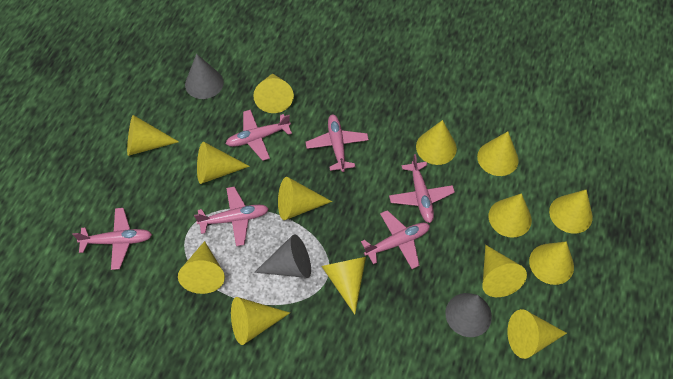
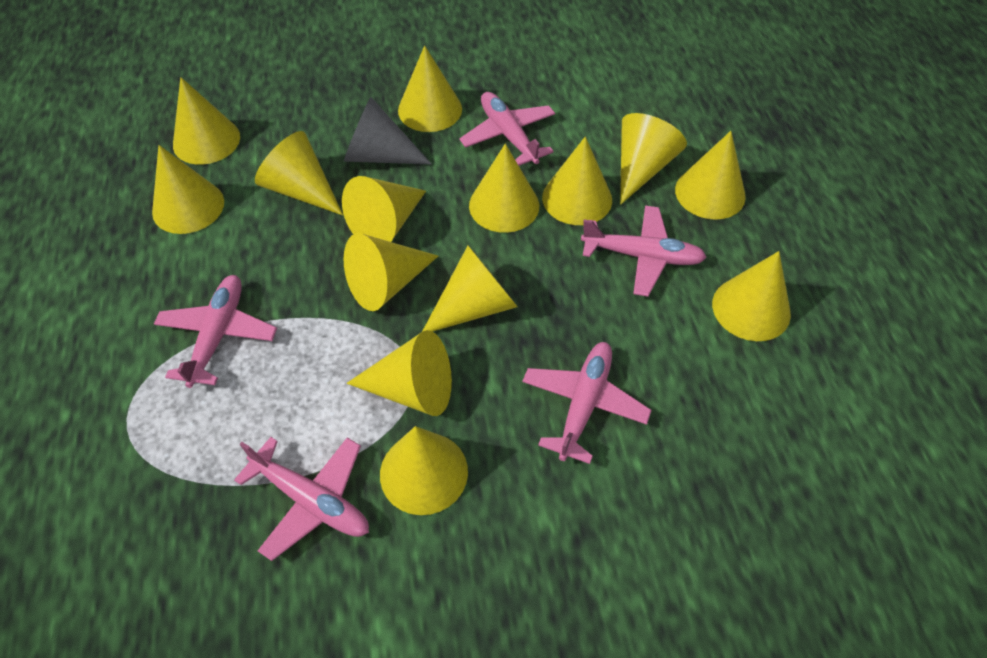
grey cone: 3 -> 1
pink plane: 6 -> 5

